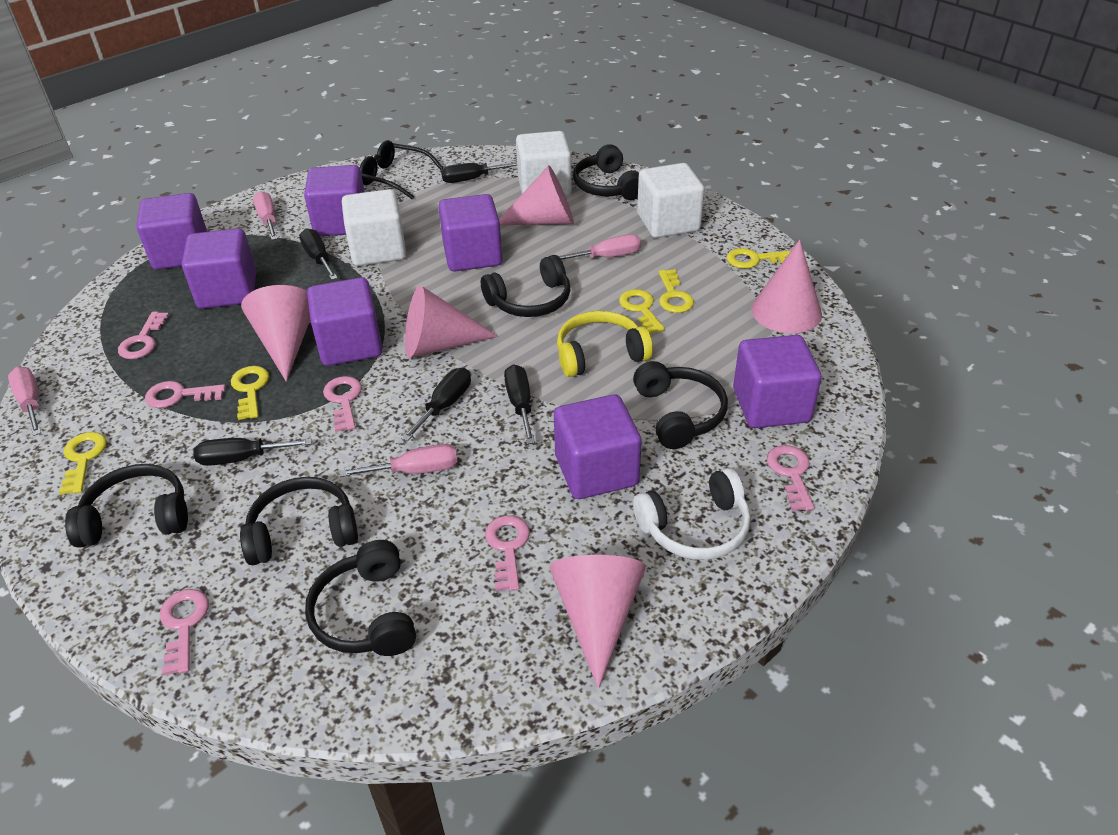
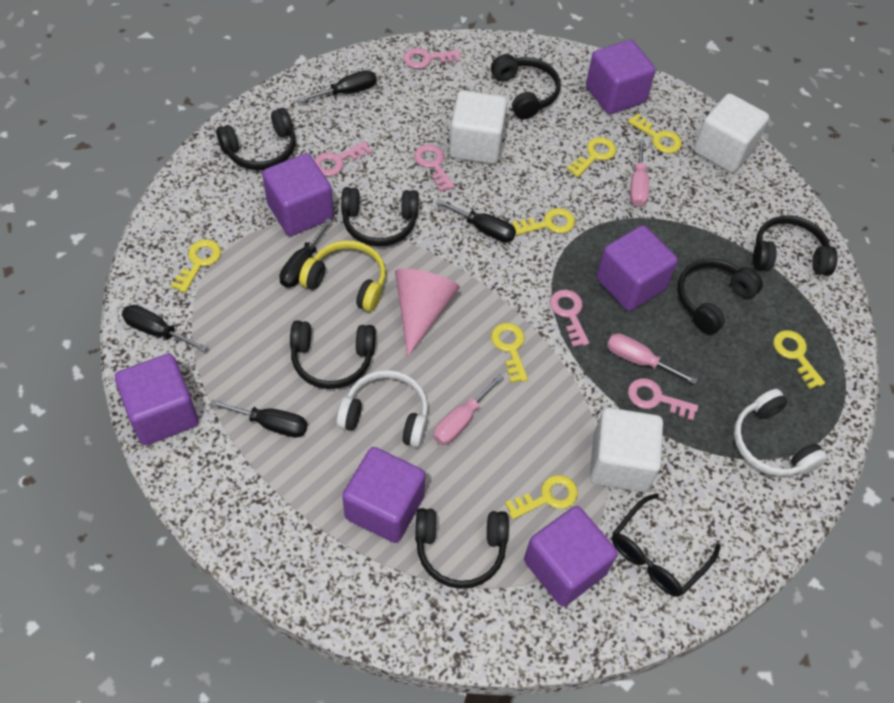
black headphones: 6 -> 7
pink cone: 5 -> 1
pink key: 6 -> 5
pink screwdriver: 4 -> 3
purple cube: 7 -> 6
white headphones: 1 -> 2
yellow key: 5 -> 7

